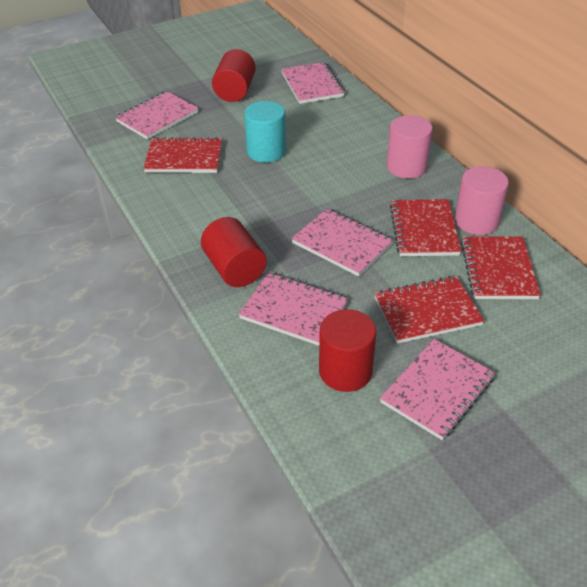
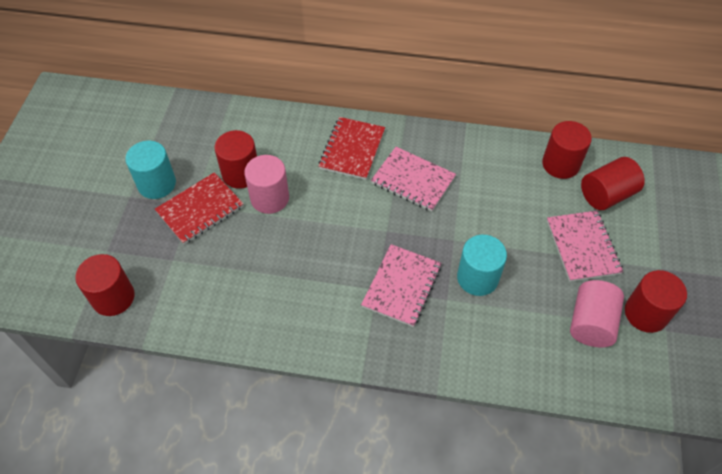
pink notebook: 5 -> 3
red cylinder: 3 -> 5
red notebook: 4 -> 2
turquoise cylinder: 1 -> 2

